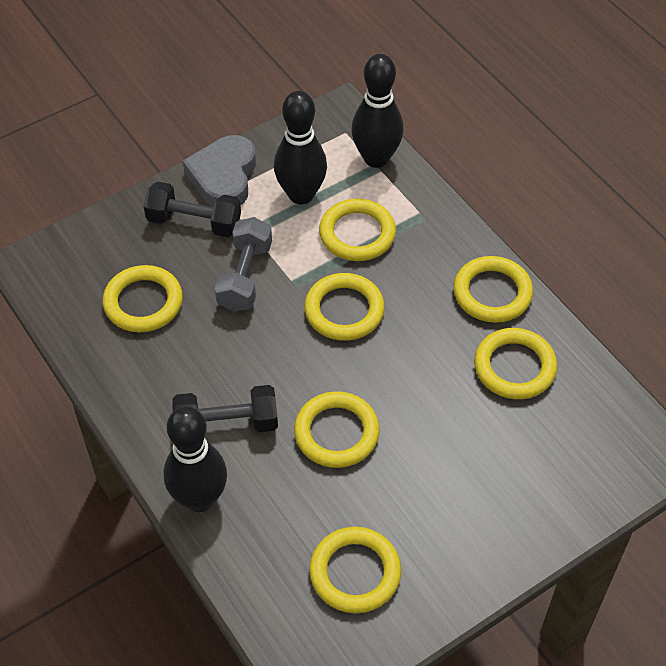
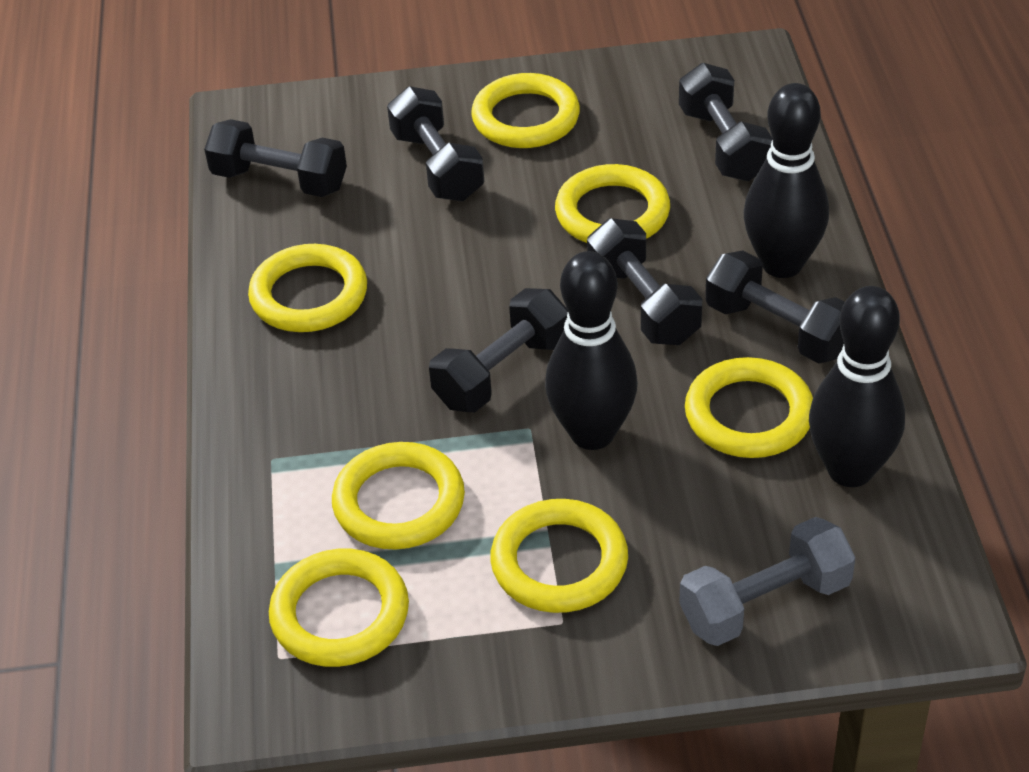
black dumbbell: 2 -> 6
grey heart: 1 -> 0

